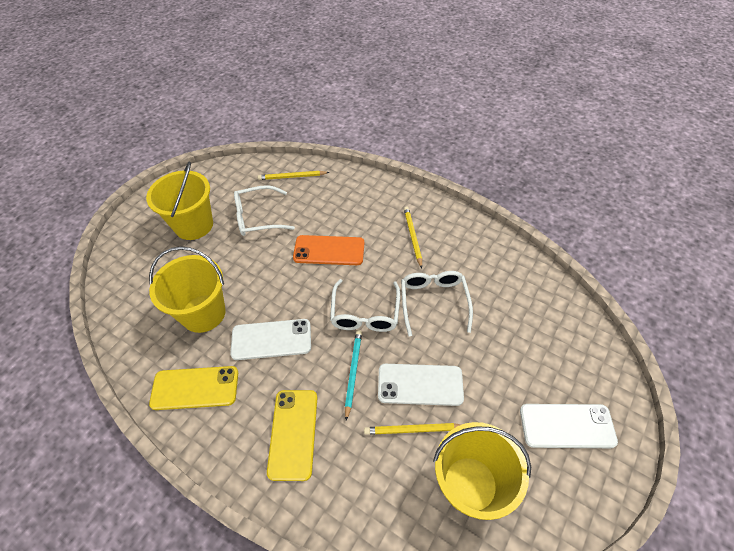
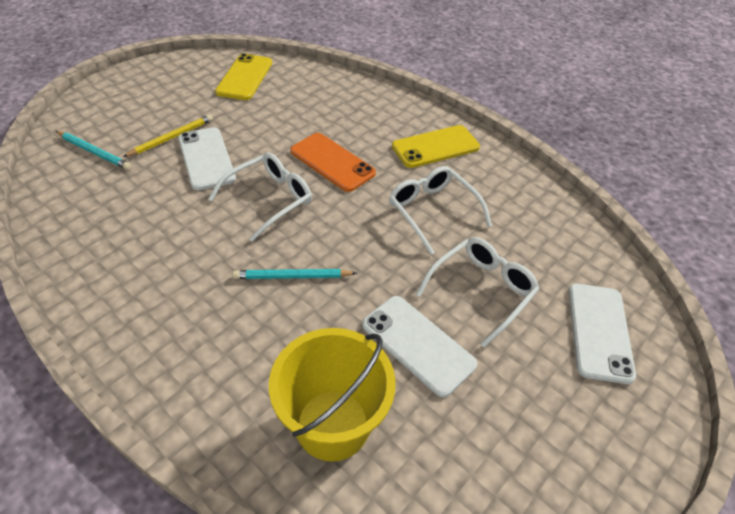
turquoise pencil: 1 -> 2
yellow bucket: 3 -> 1
yellow pencil: 3 -> 1

